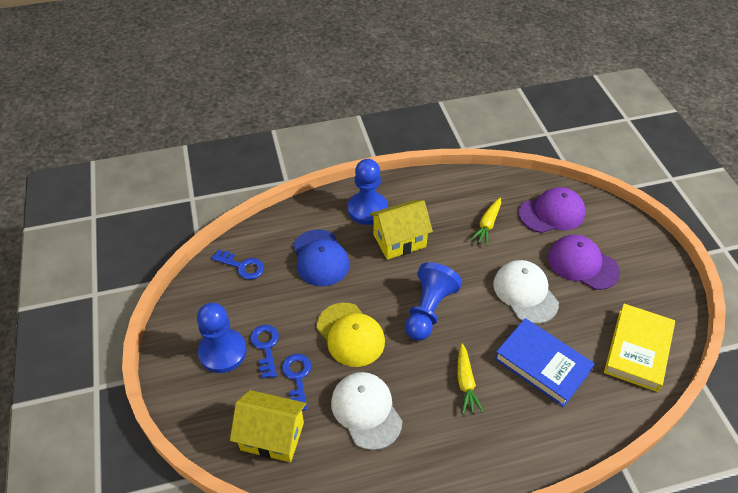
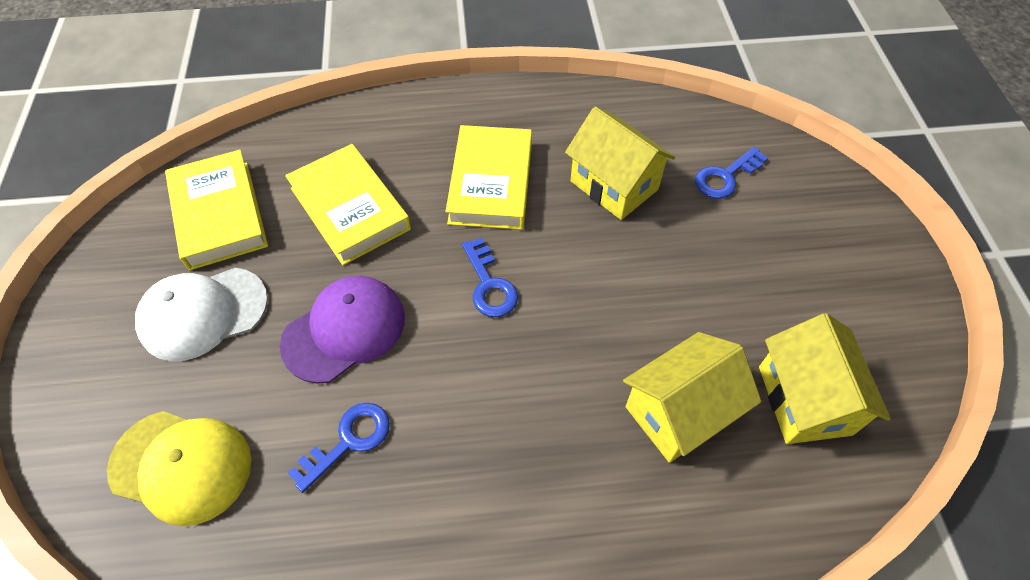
blue book: 1 -> 0
blue cap: 1 -> 0
blue pawn: 3 -> 0
purple cap: 2 -> 1
white cap: 2 -> 1
yellow book: 1 -> 3
yellow carrot: 2 -> 0
yellow house: 2 -> 3

